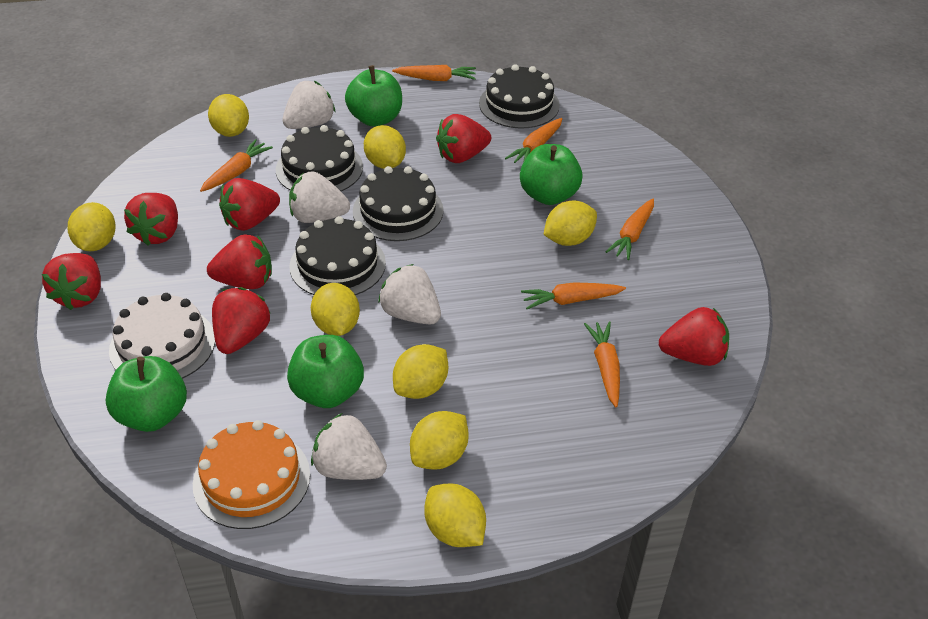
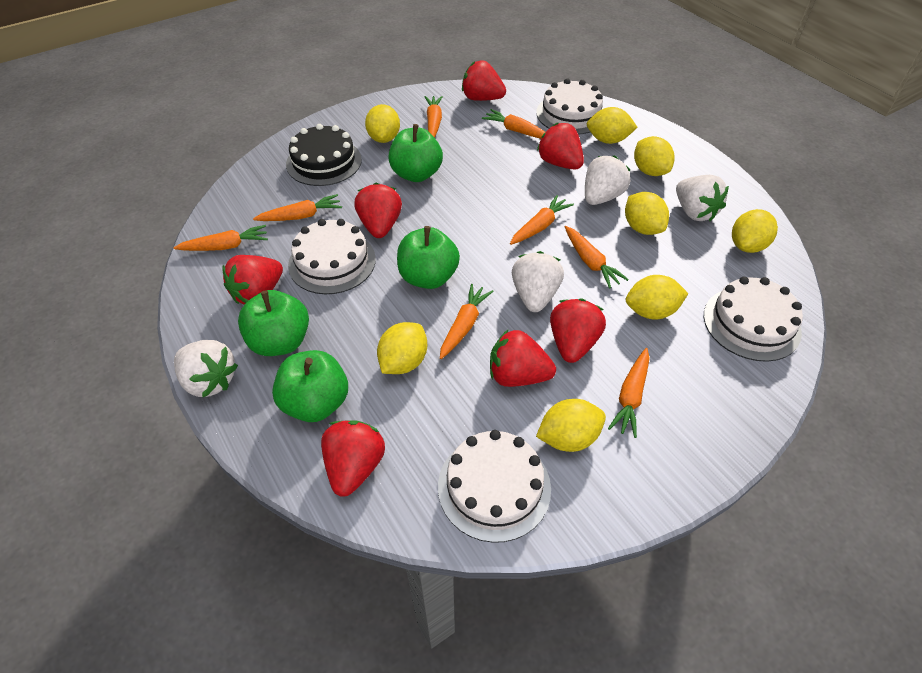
black cake: 4 -> 1
orange cake: 1 -> 0
orange carrot: 6 -> 8
white cake: 1 -> 4

